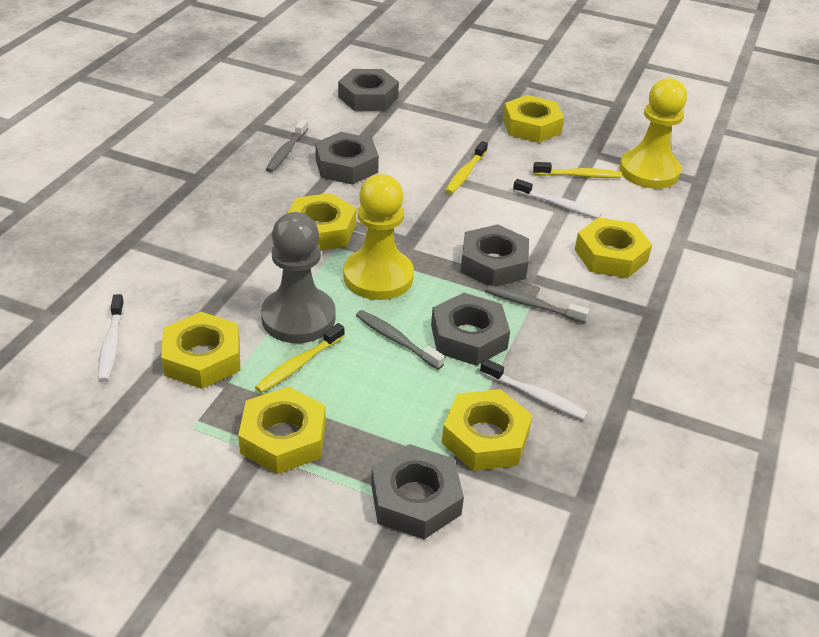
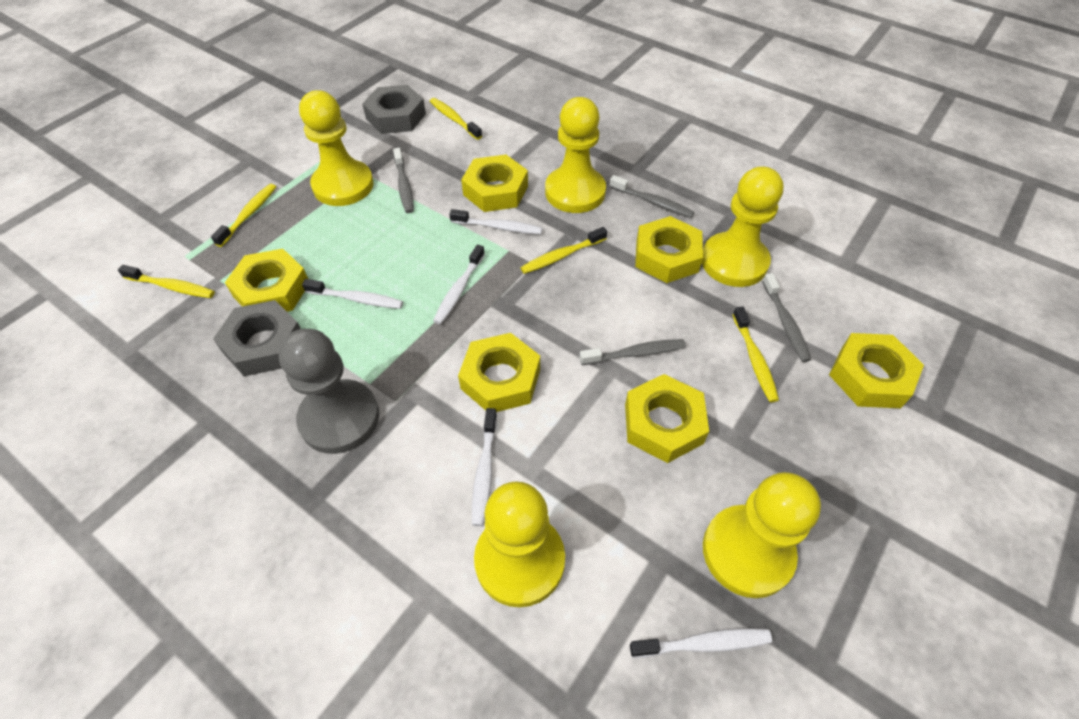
grey nut: 5 -> 2
grey toothbrush: 3 -> 4
white toothbrush: 3 -> 5
yellow pawn: 2 -> 5
yellow toothbrush: 3 -> 5

